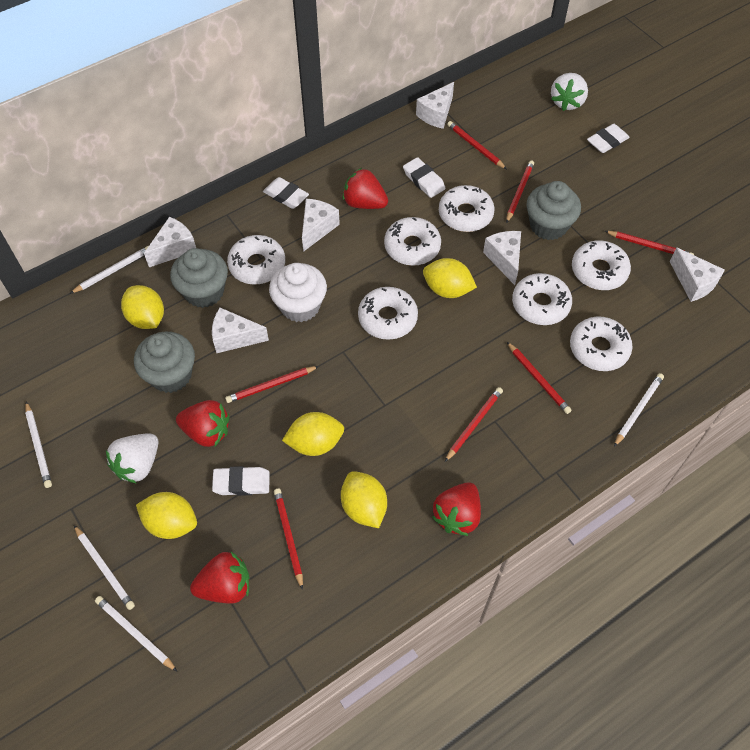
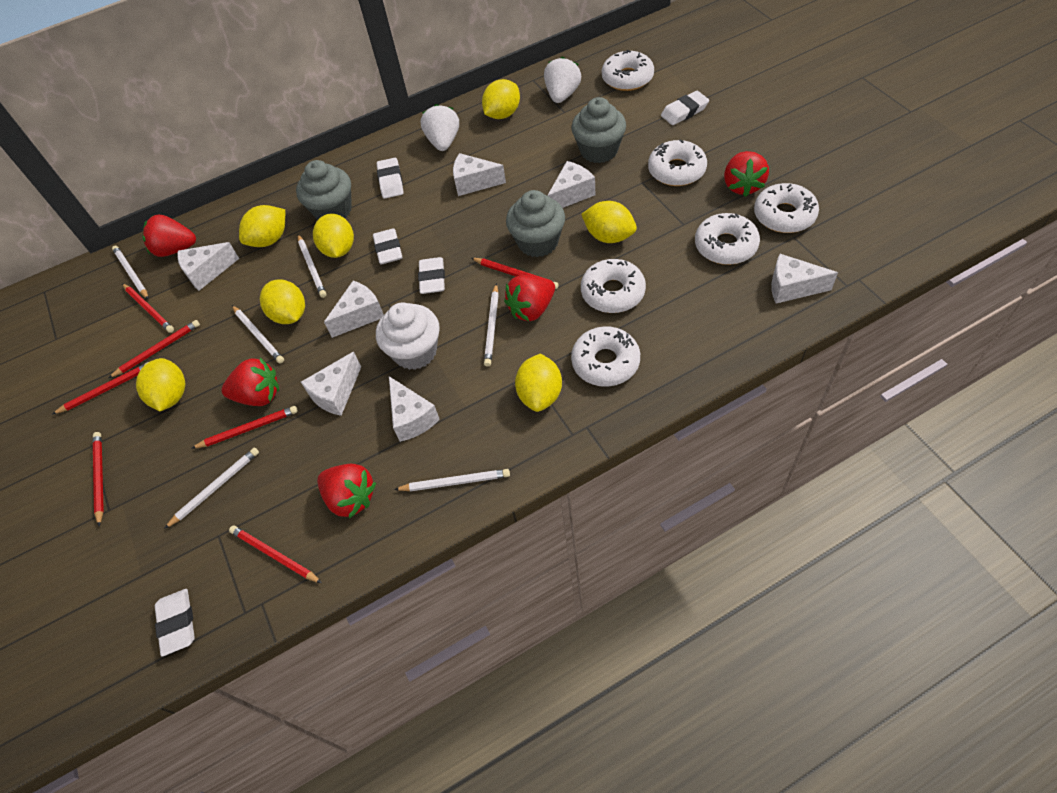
red strawberry: 4 -> 5
white cheese: 6 -> 7
white donut: 7 -> 6
white eraser: 4 -> 5
white pencil: 5 -> 6
yellow lemon: 5 -> 7

